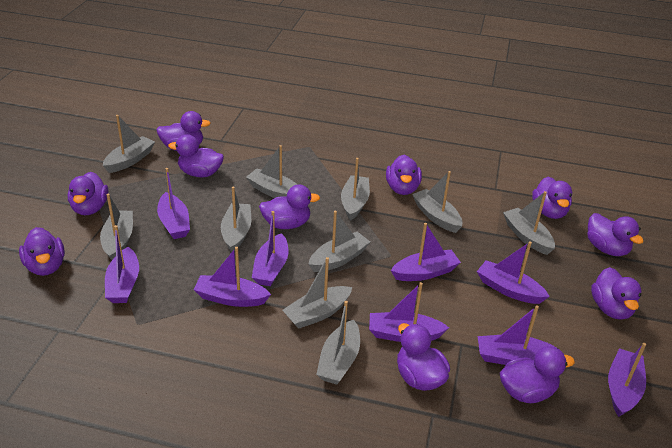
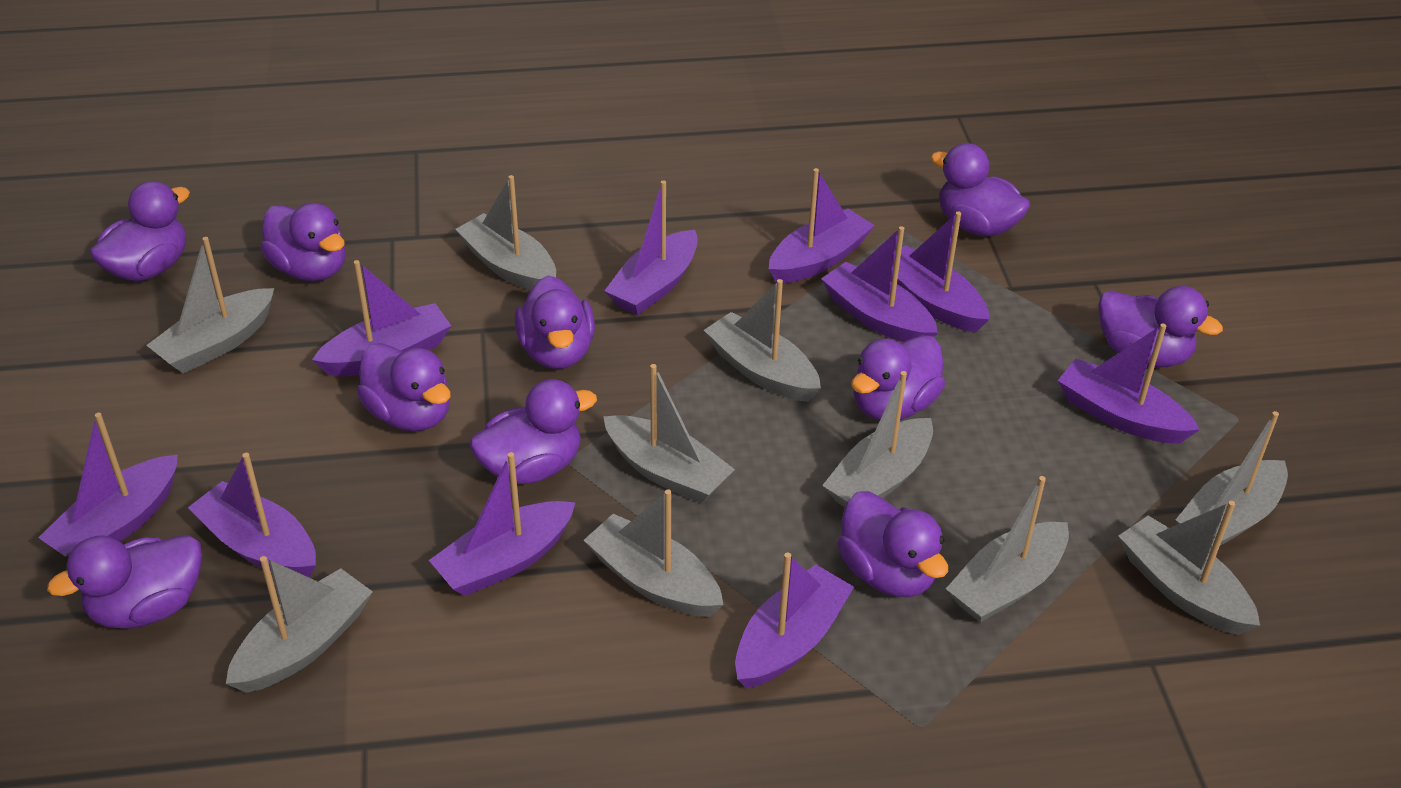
purple boat: 9 -> 10
purple duck: 11 -> 10

